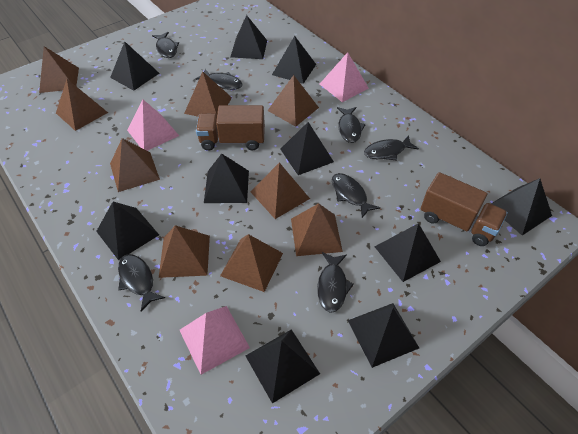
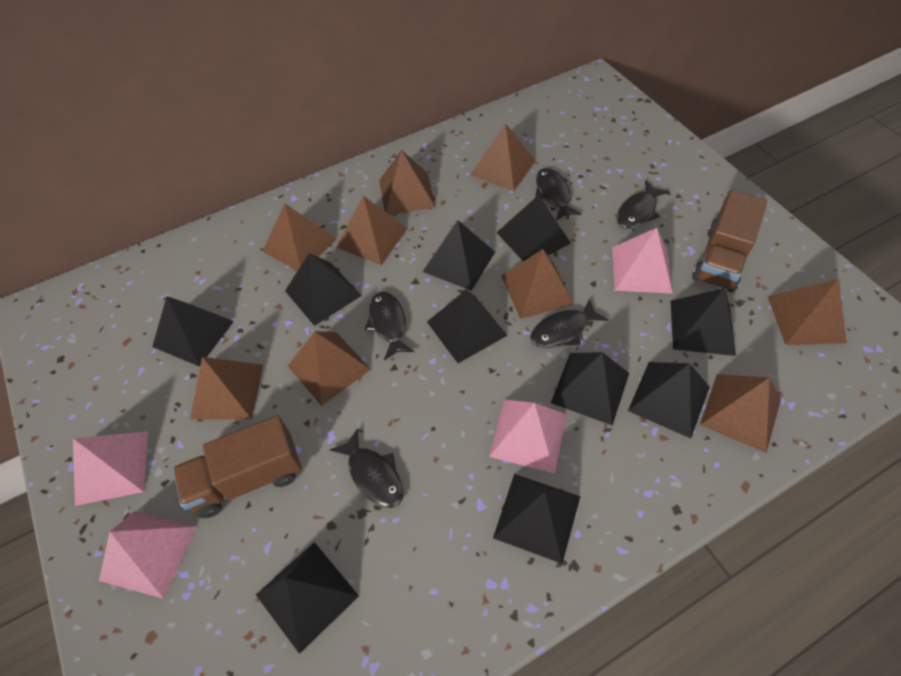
black fish: 7 -> 5
pink pyramid: 3 -> 4

